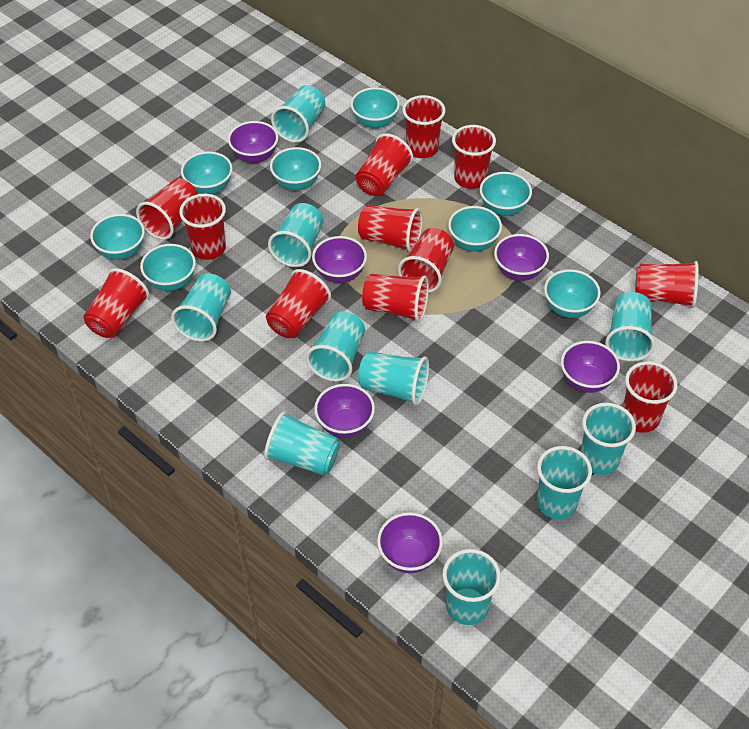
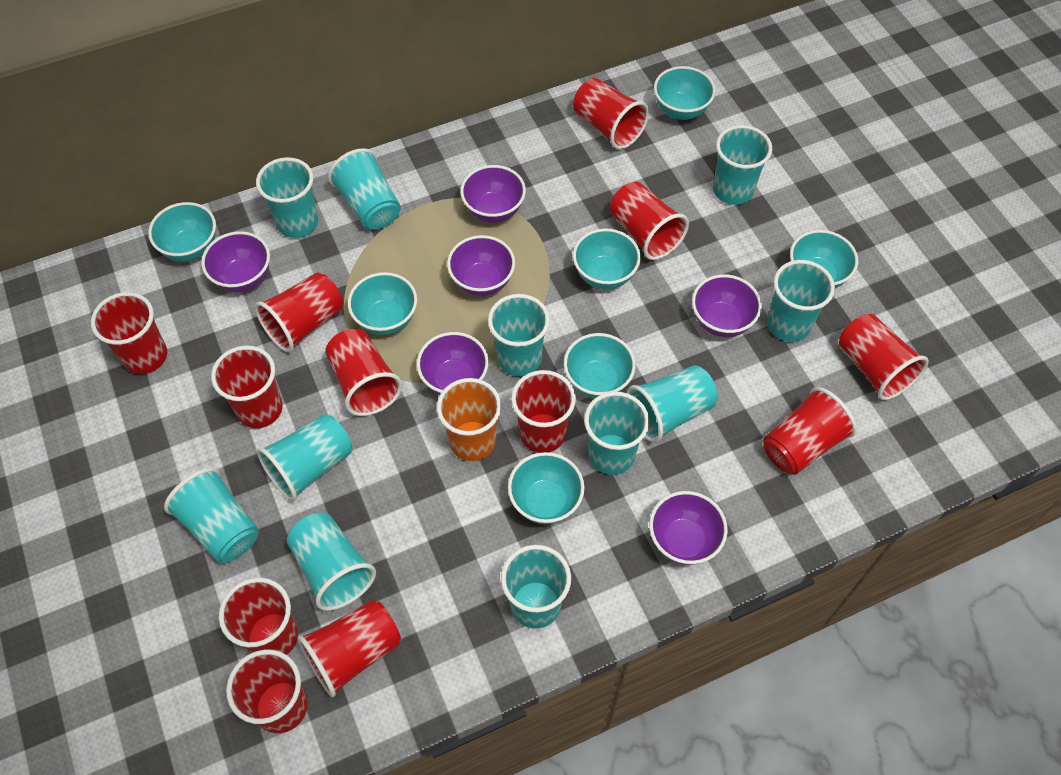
orange cup: 0 -> 1
turquoise bowl: 8 -> 7
turquoise cup: 10 -> 11

